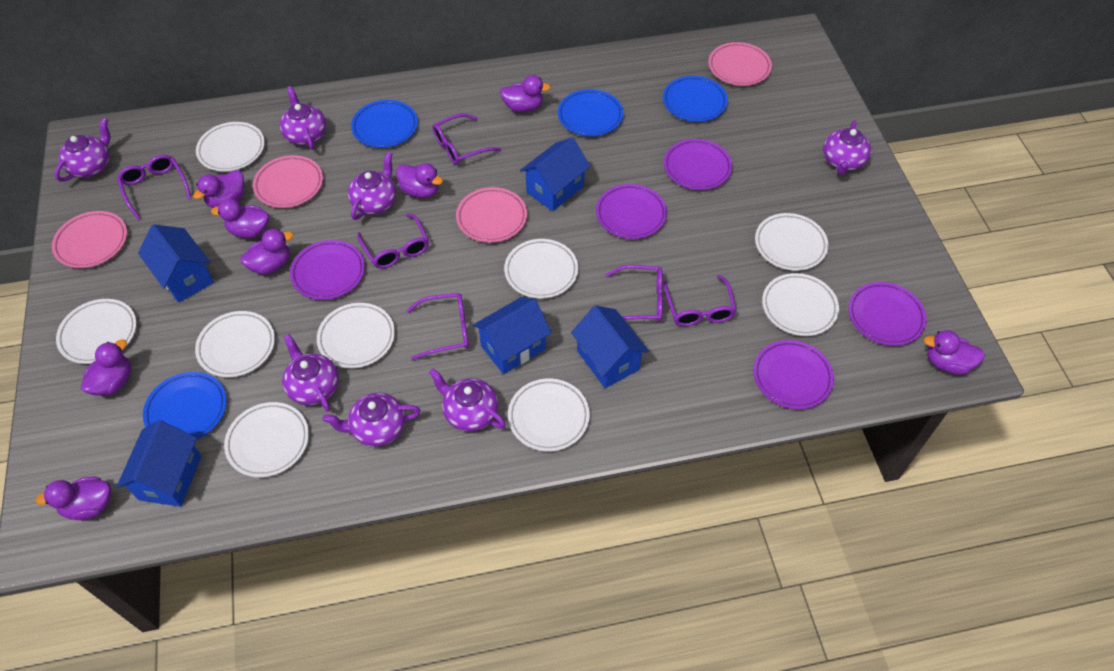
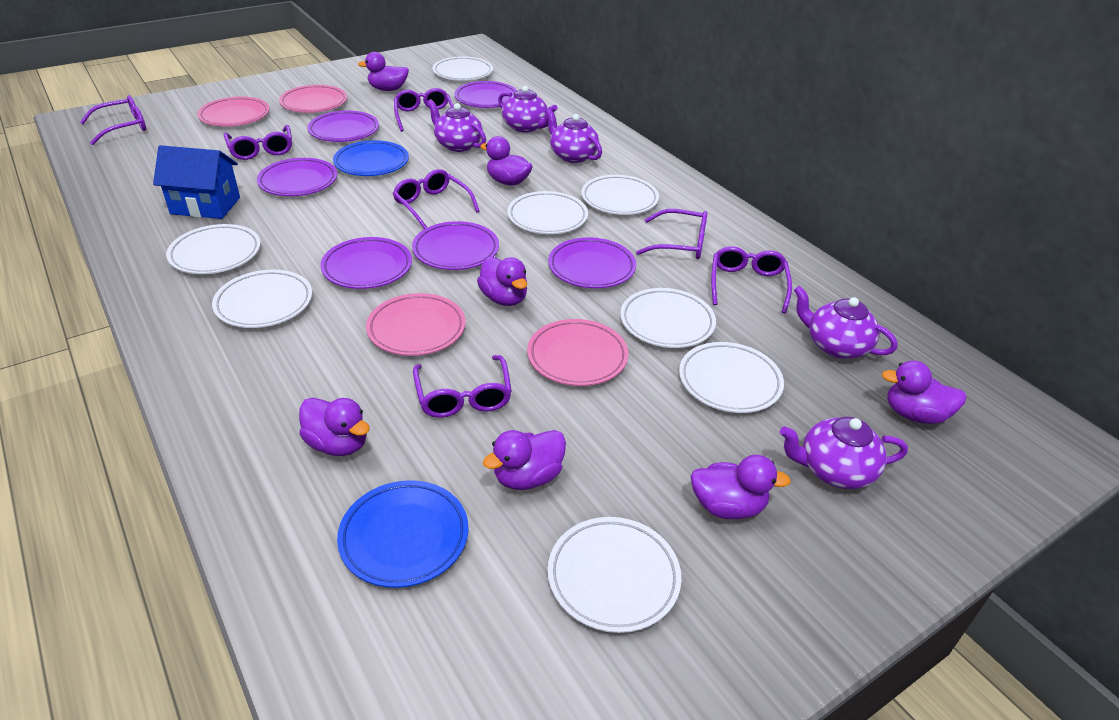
blue house: 5 -> 1
blue plate: 4 -> 2
purple duck: 8 -> 7
purple glasses: 6 -> 7
purple plate: 5 -> 6
purple teapot: 7 -> 5
white plate: 9 -> 8

